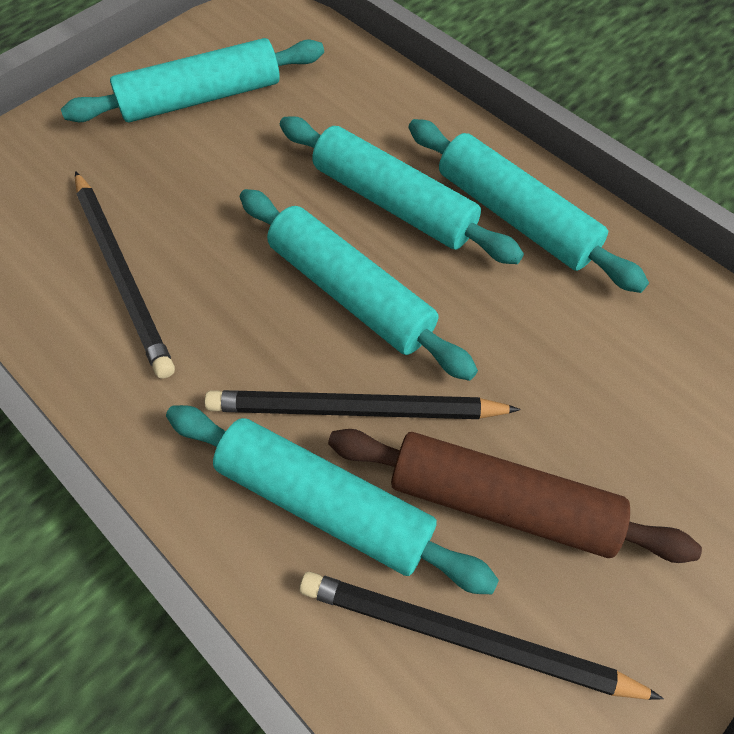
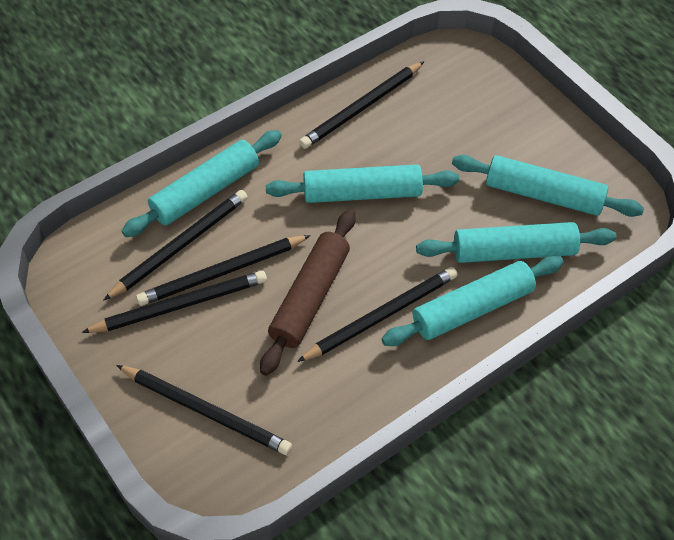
black pencil: 3 -> 6

